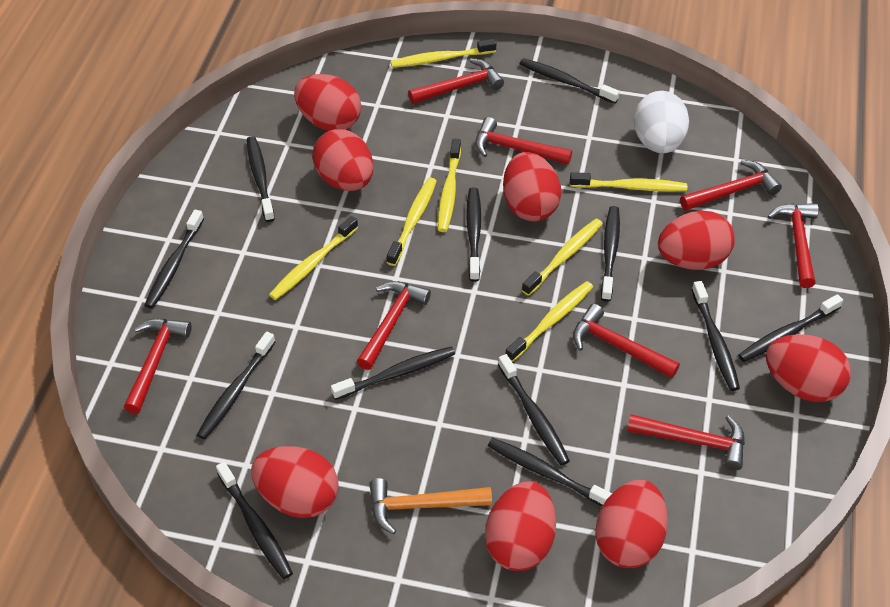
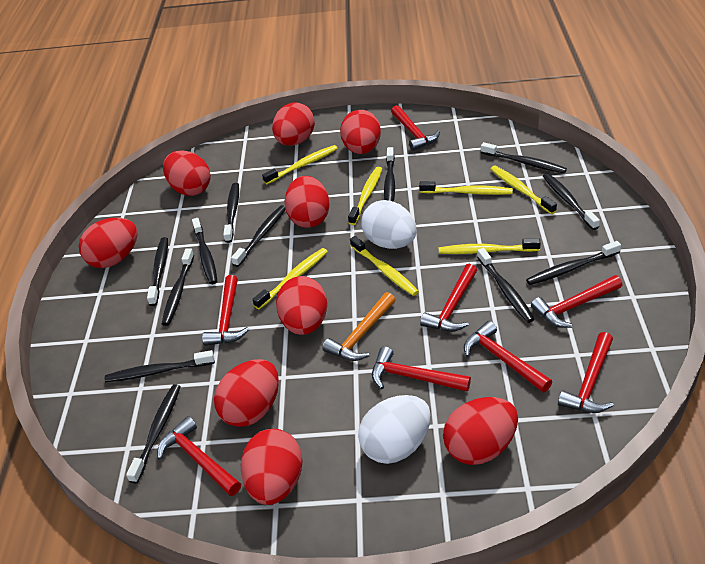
red egg: 8 -> 9
white egg: 1 -> 2

